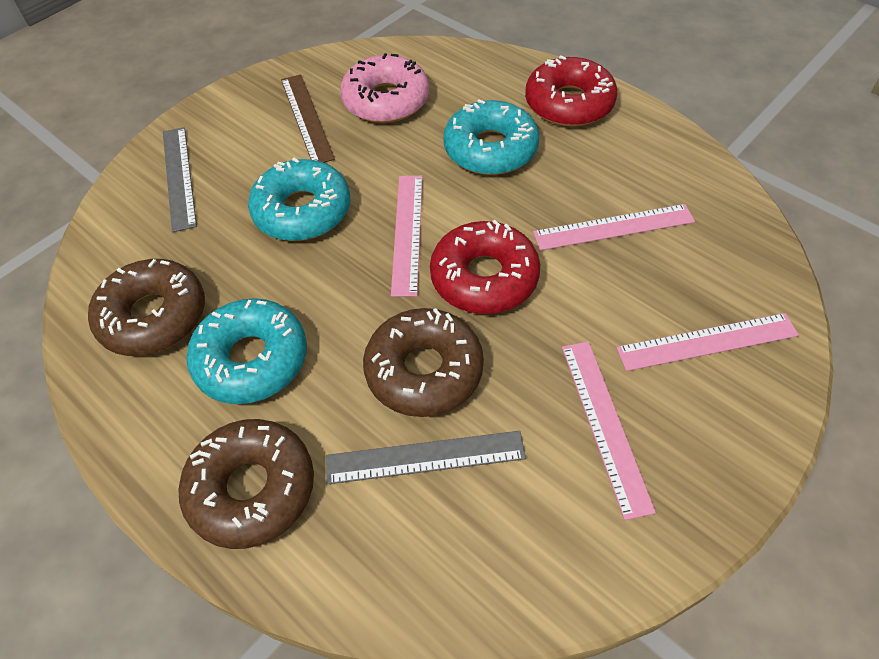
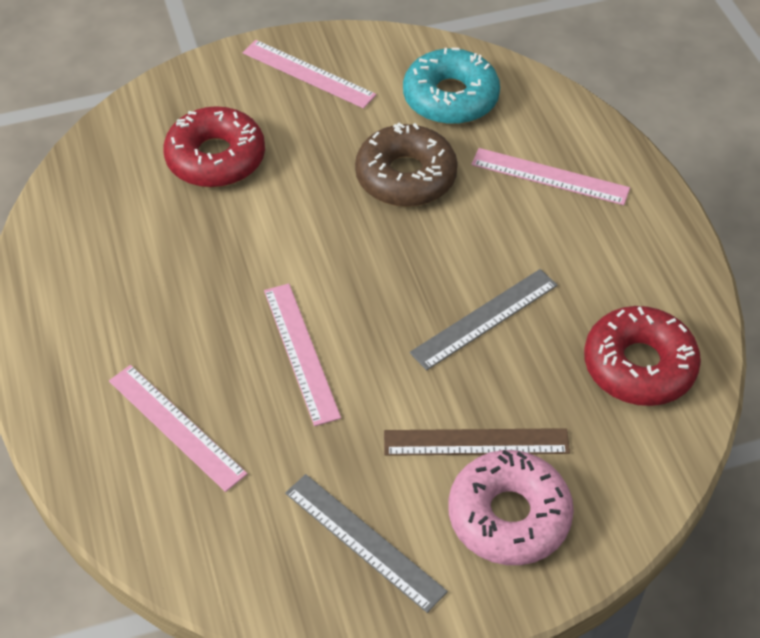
brown donut: 3 -> 1
turquoise donut: 3 -> 1

